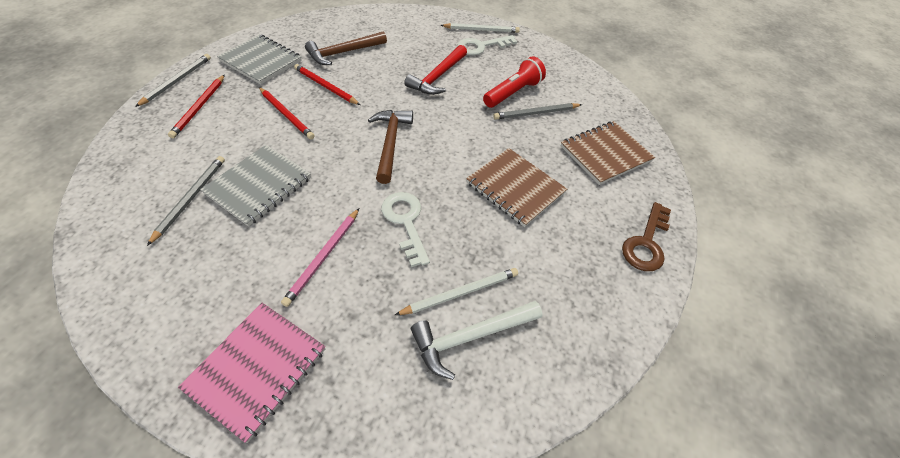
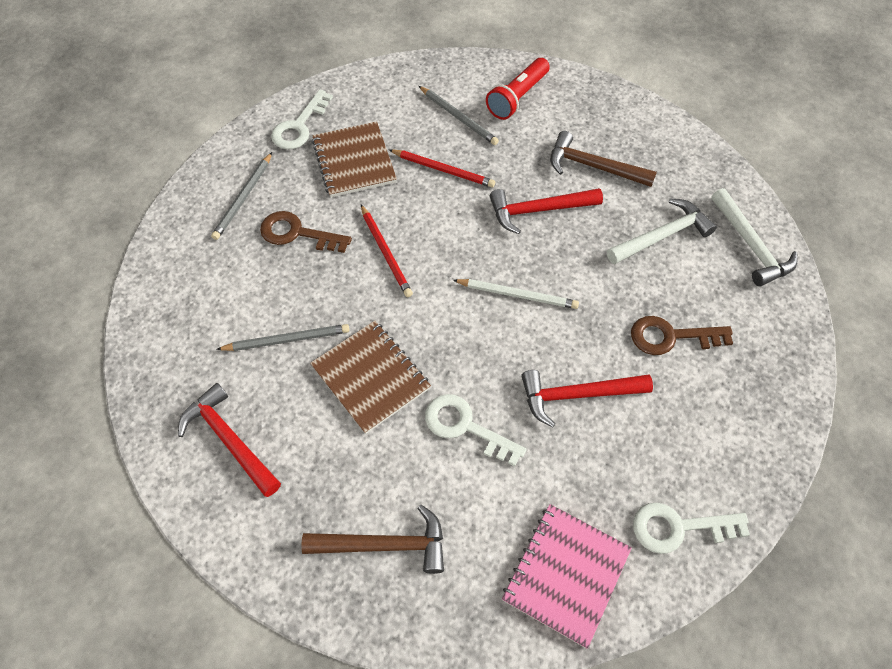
brown key: 1 -> 2
grey notebook: 2 -> 0
pink pencil: 1 -> 0
red hammer: 1 -> 3
red pencil: 3 -> 2
white hammer: 1 -> 2
white key: 2 -> 3
white pencil: 2 -> 1

